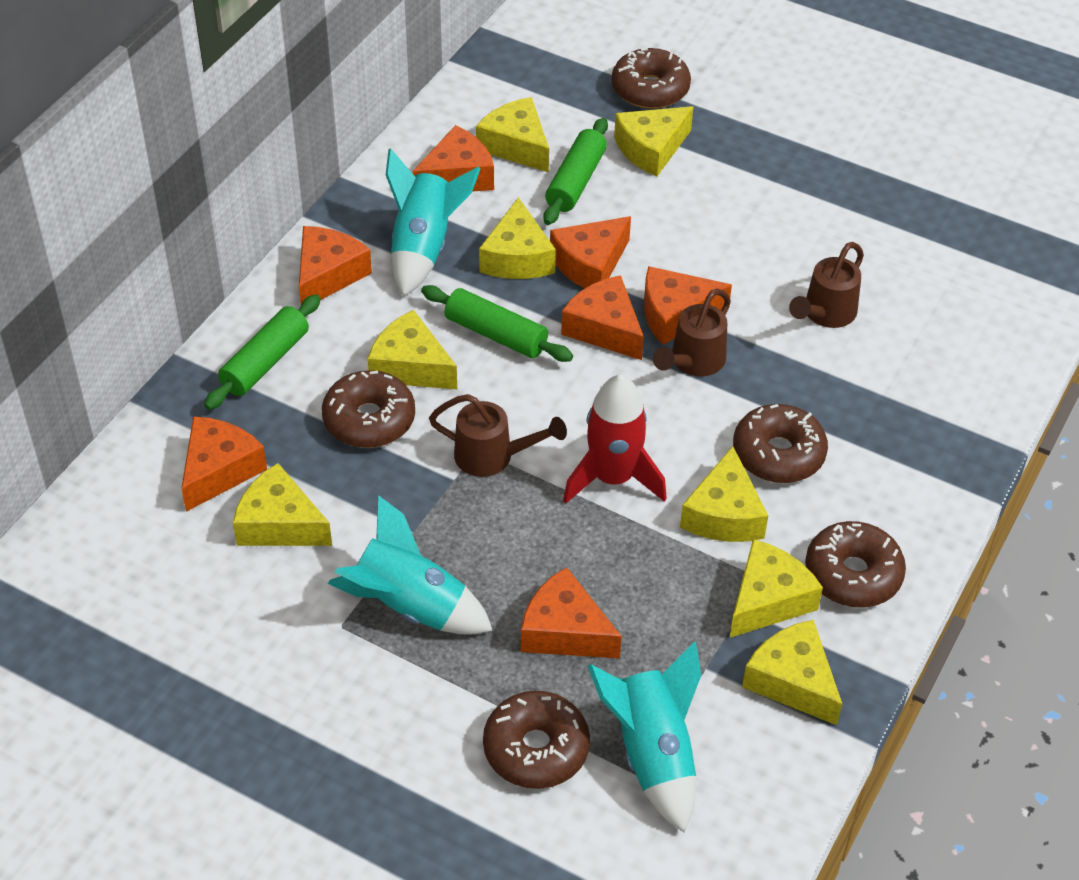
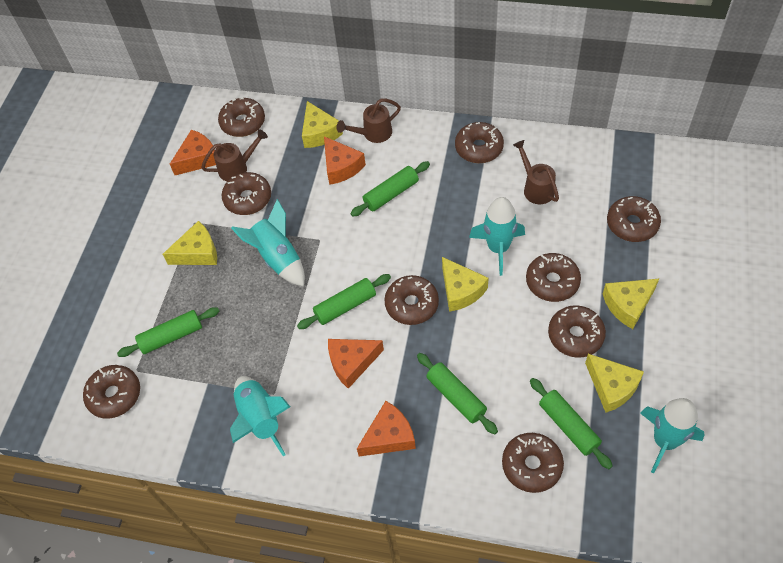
brown donut: 5 -> 9
green rolling pin: 3 -> 5
orange cheese: 7 -> 4
red rocket: 1 -> 0
turquoise rocket: 3 -> 4
yellow cheese: 8 -> 5

